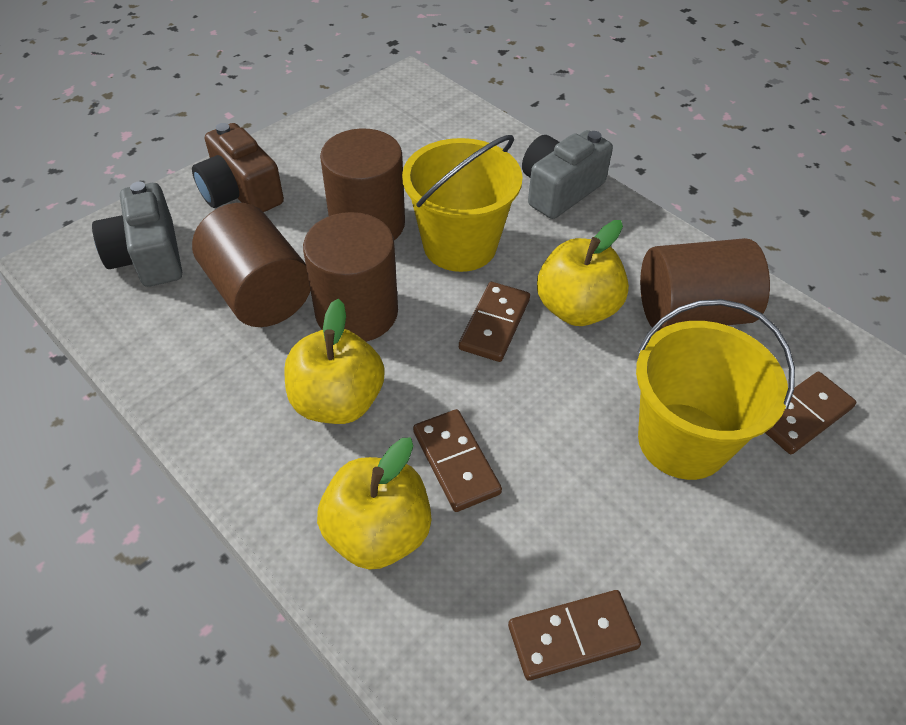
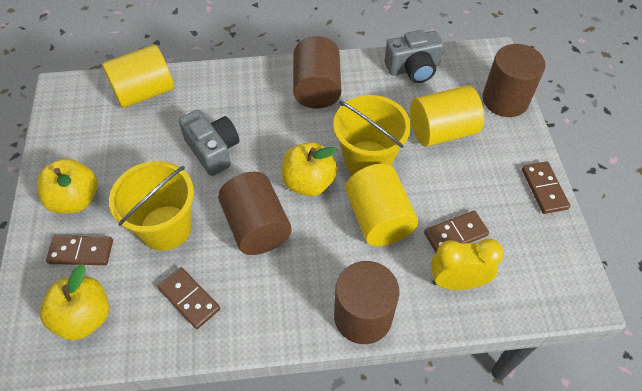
brown camera: 1 -> 0
yellow clock: 0 -> 1
yellow cylinder: 0 -> 3

